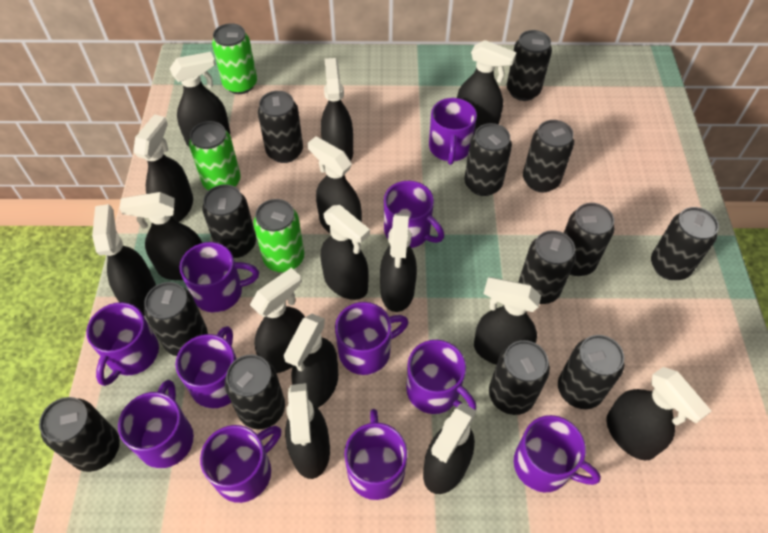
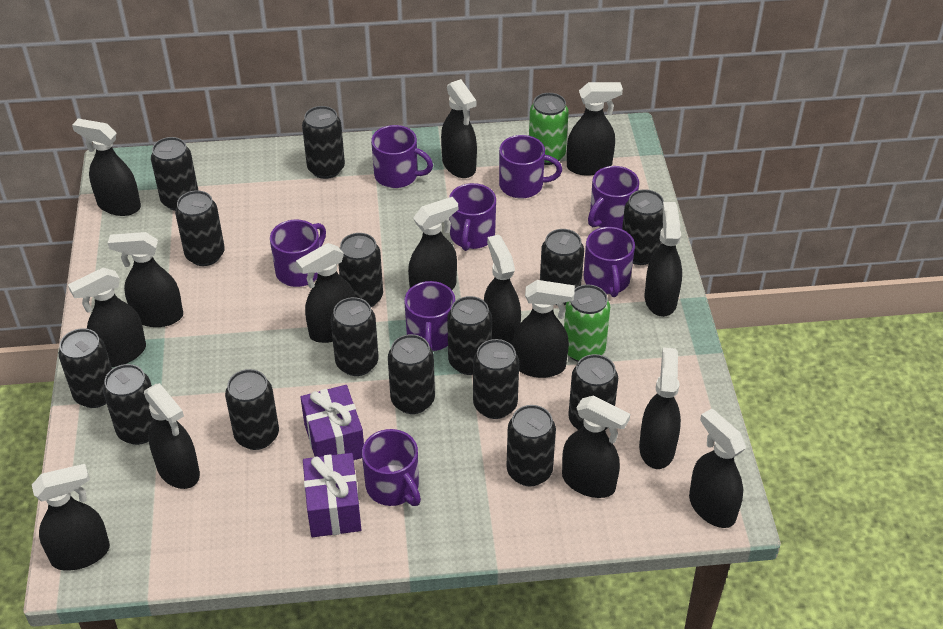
black can: 13 -> 15
green can: 3 -> 2
purple gift: 0 -> 2
purple mug: 11 -> 8

